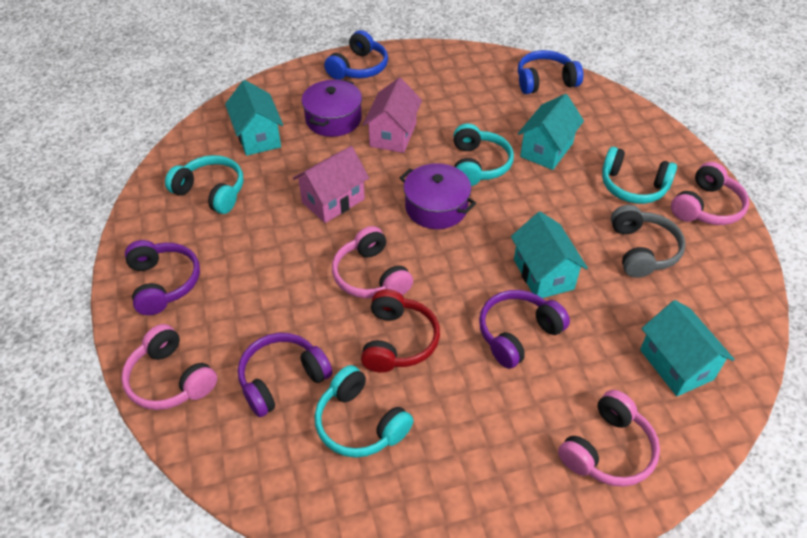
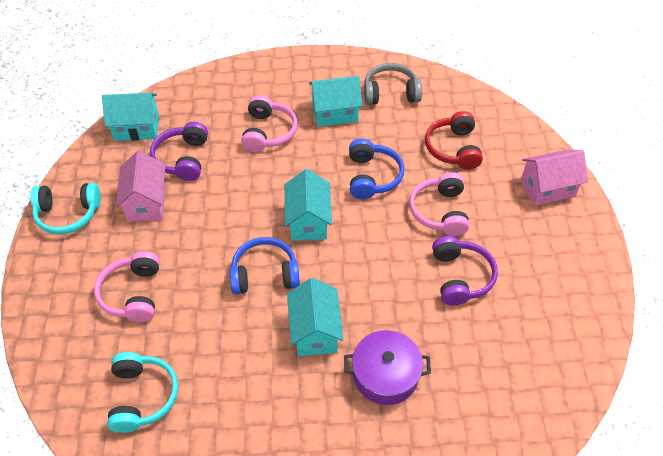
pink headphones: 4 -> 3
purple headphones: 3 -> 2
purple pot: 2 -> 1
turquoise headphones: 4 -> 2

